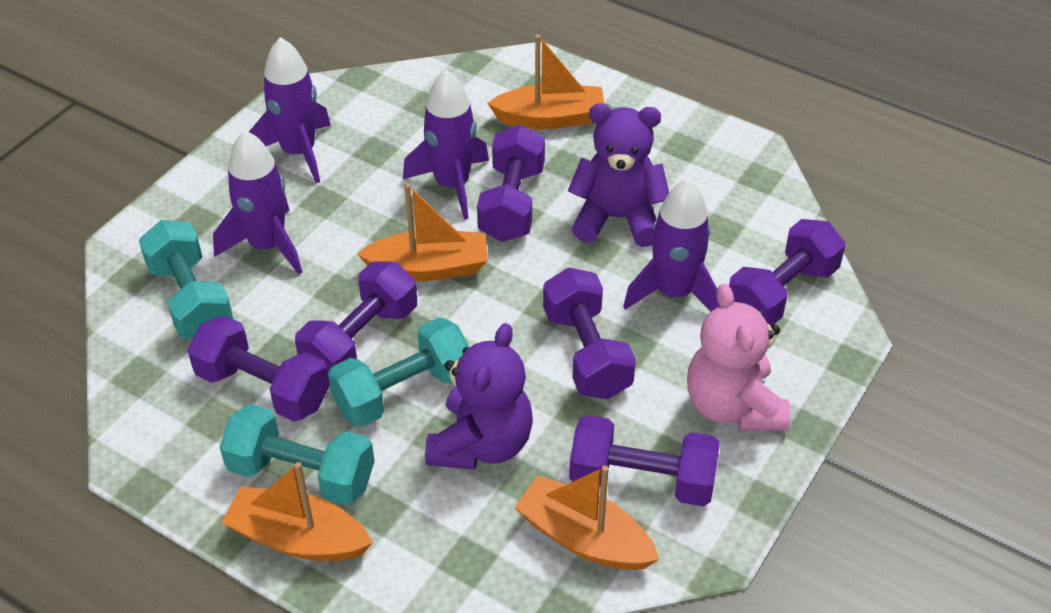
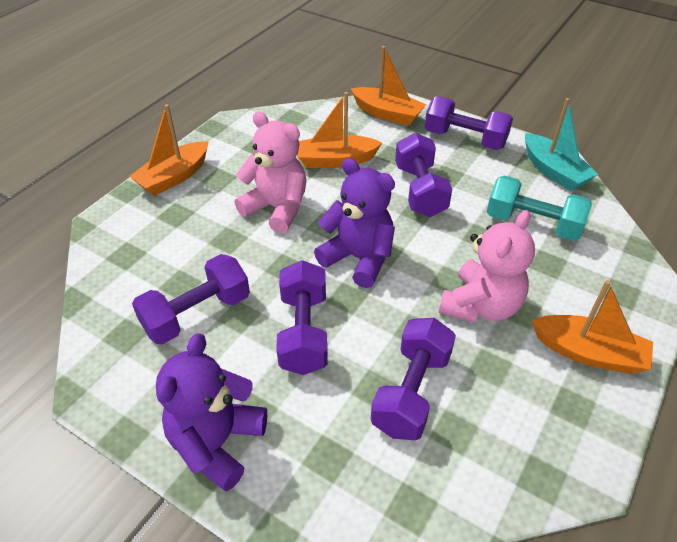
pink teddy bear: 1 -> 2
purple dumbbell: 6 -> 5
purple rocket: 4 -> 0
turquoise boat: 0 -> 1
turquoise dumbbell: 3 -> 1

